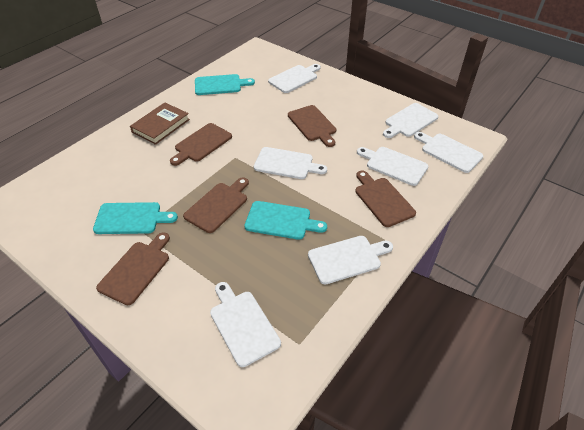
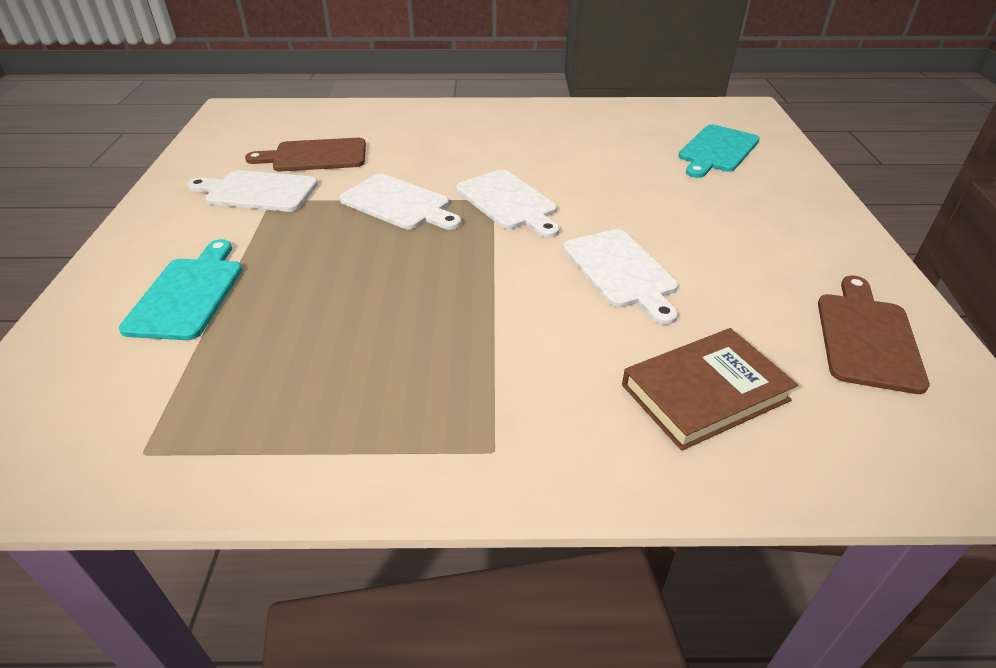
brown cutting board: 5 -> 2
turquoise cutting board: 3 -> 2
white cutting board: 7 -> 4

